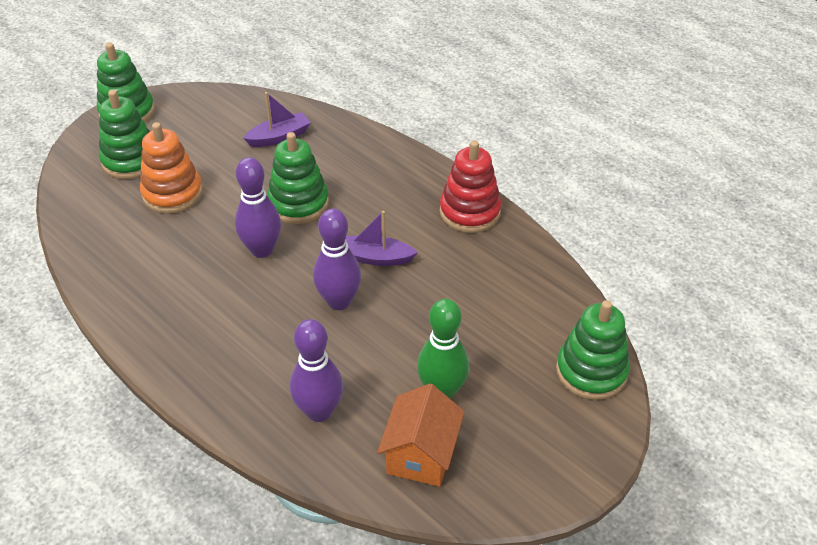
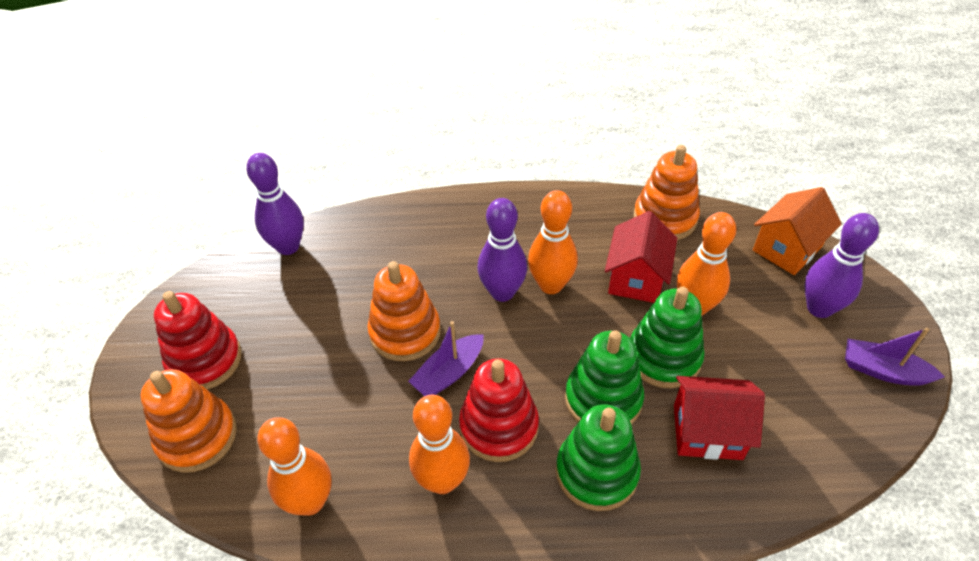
green bowling pin: 1 -> 0
green stacking toy: 4 -> 3
orange bowling pin: 0 -> 4
orange stacking toy: 1 -> 3
red house: 0 -> 2
red stacking toy: 1 -> 2

